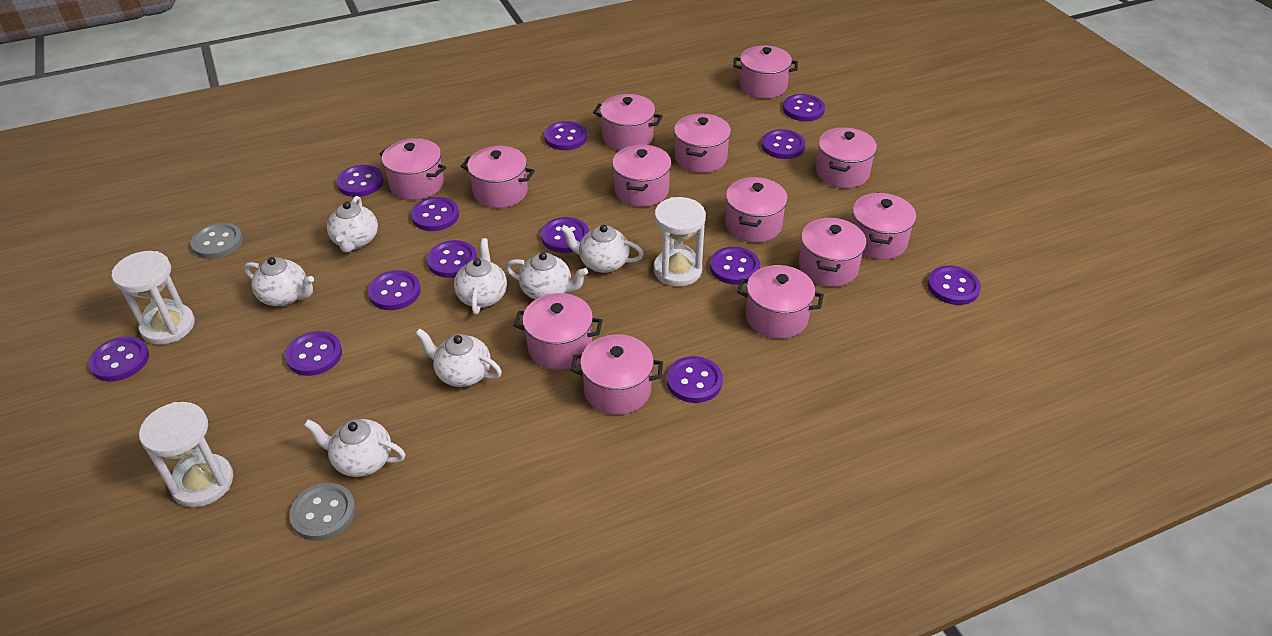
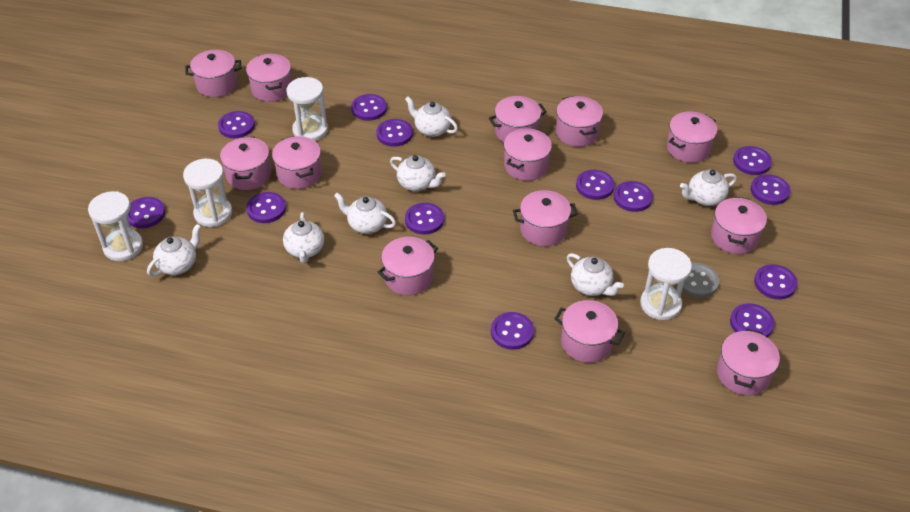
grey button: 2 -> 1
white hourglass: 3 -> 4

